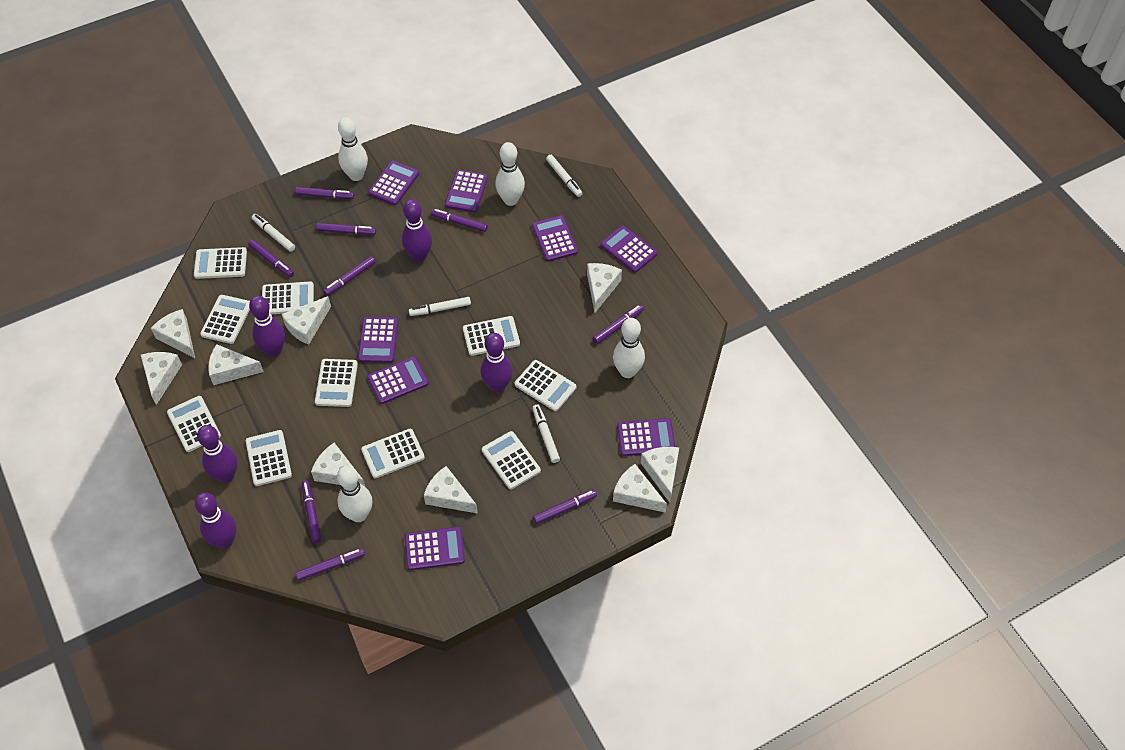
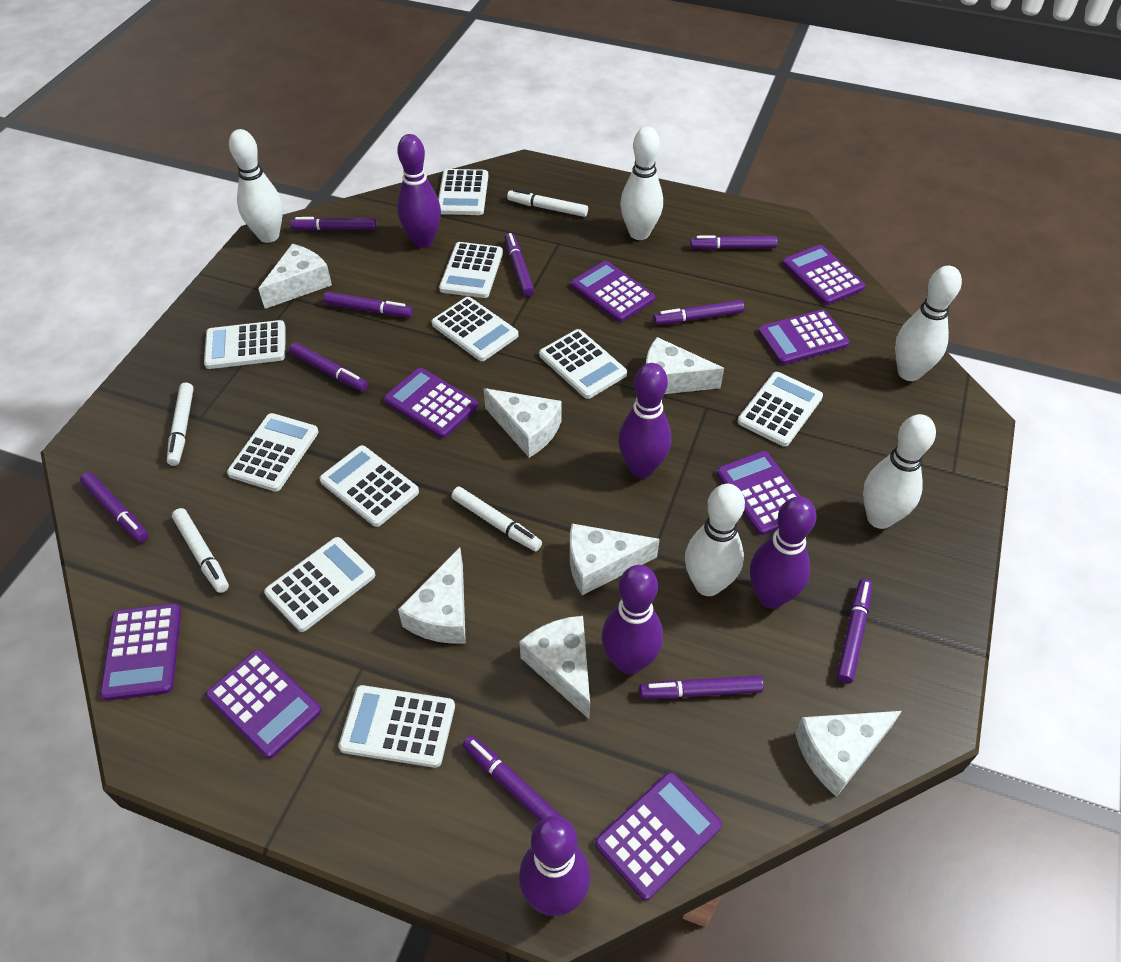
purple marker: 9 -> 10
white bowling pin: 4 -> 5
white cheese: 9 -> 7

